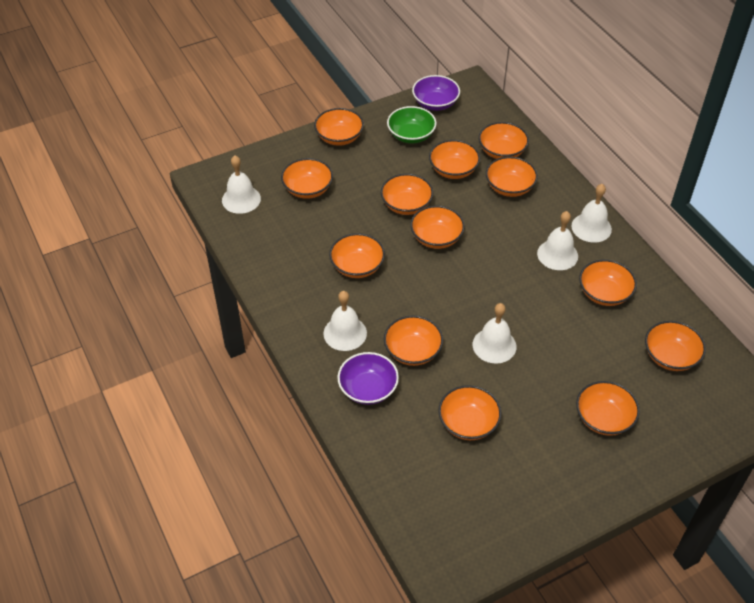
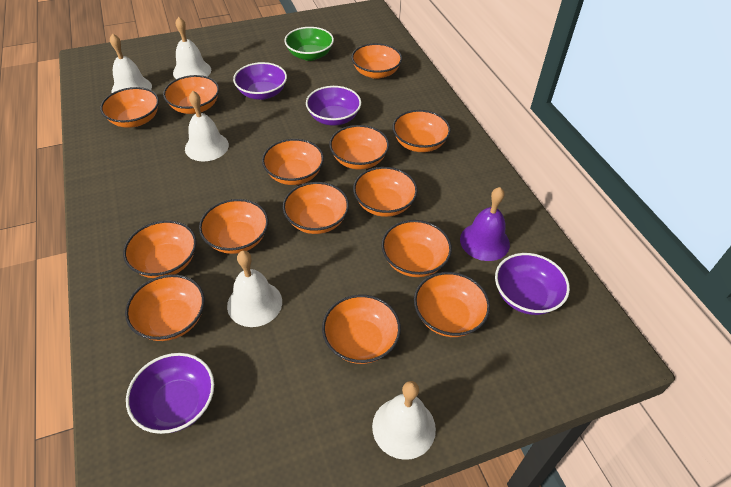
orange bowl: 13 -> 14
purple bell: 0 -> 1
purple bowl: 2 -> 4

